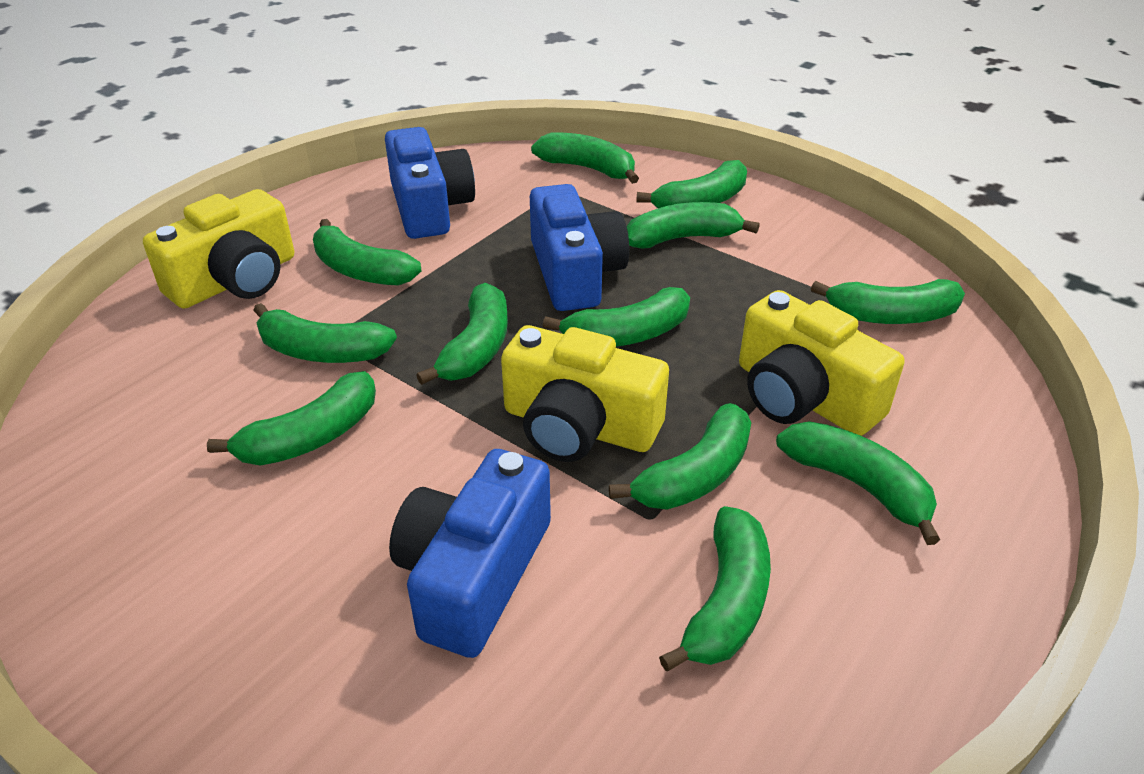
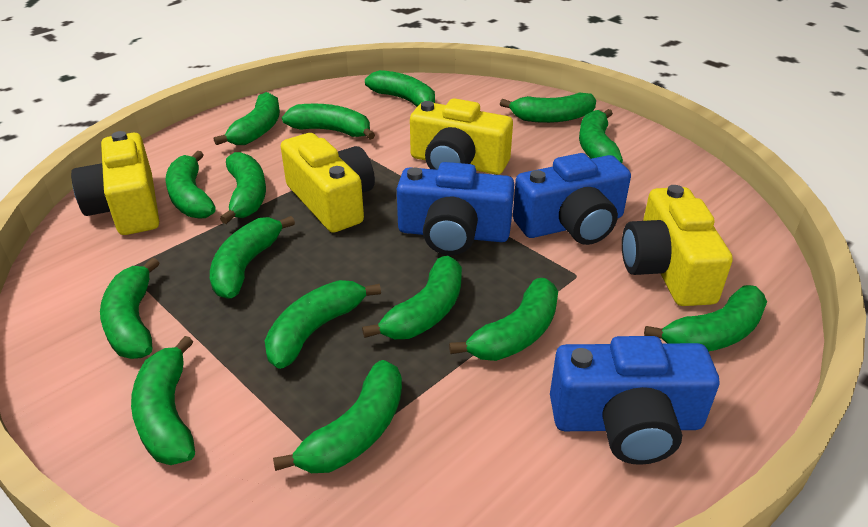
green banana: 12 -> 15
yellow camera: 3 -> 4

